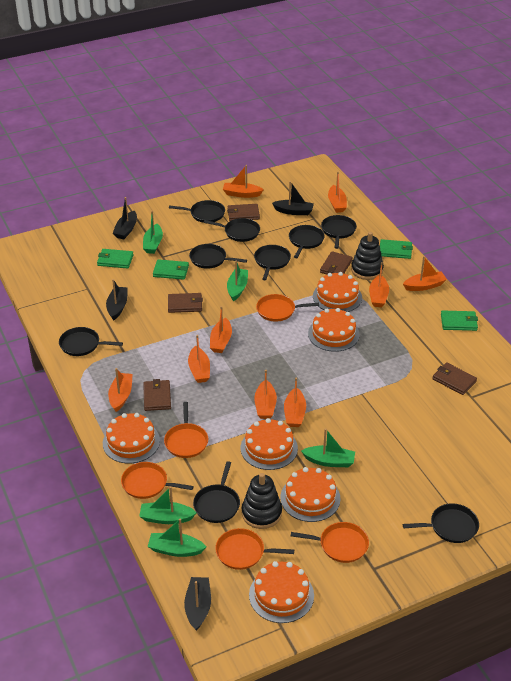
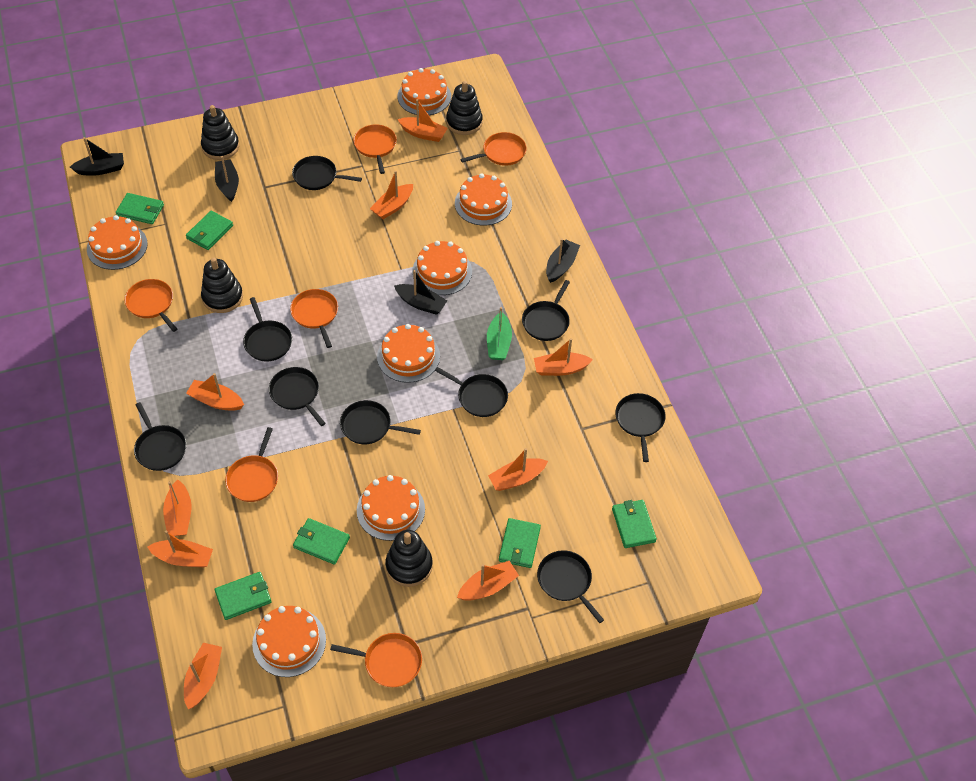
black stacking toy: 2 -> 4
brown wallet: 5 -> 0
green boat: 5 -> 1
green wallet: 4 -> 6
orange cake: 6 -> 7
orange pan: 5 -> 6

